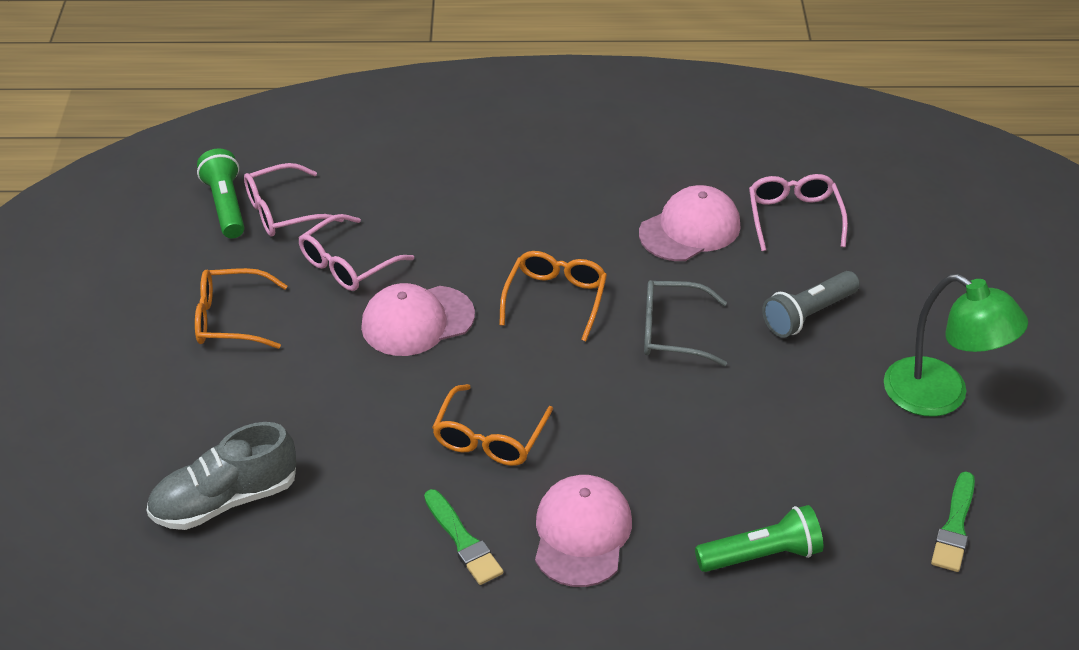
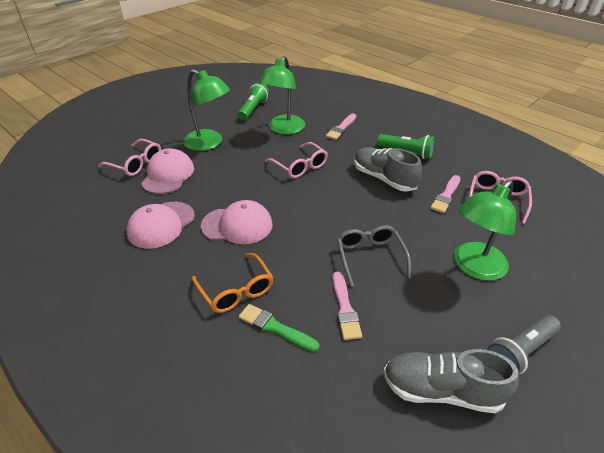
green brush: 2 -> 1
green lamp: 1 -> 3
grey shoe: 1 -> 2
orange glasses: 3 -> 1
pink brush: 0 -> 3

